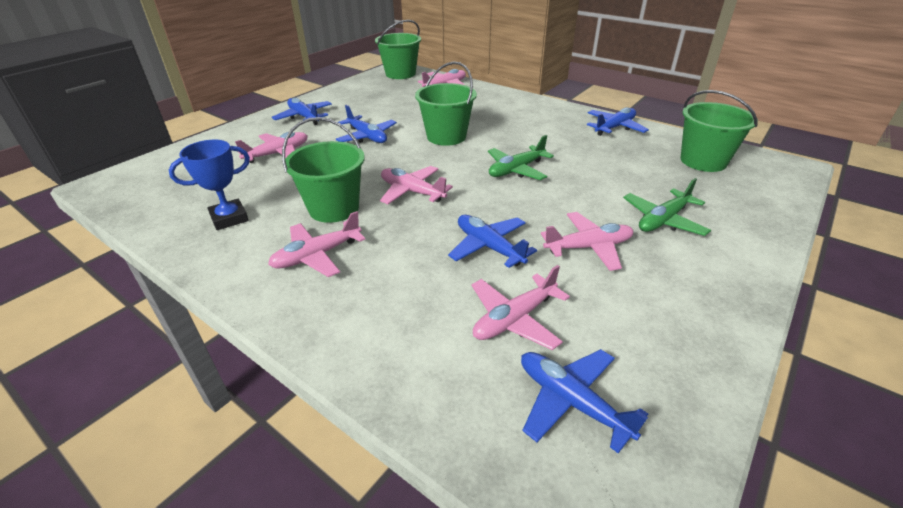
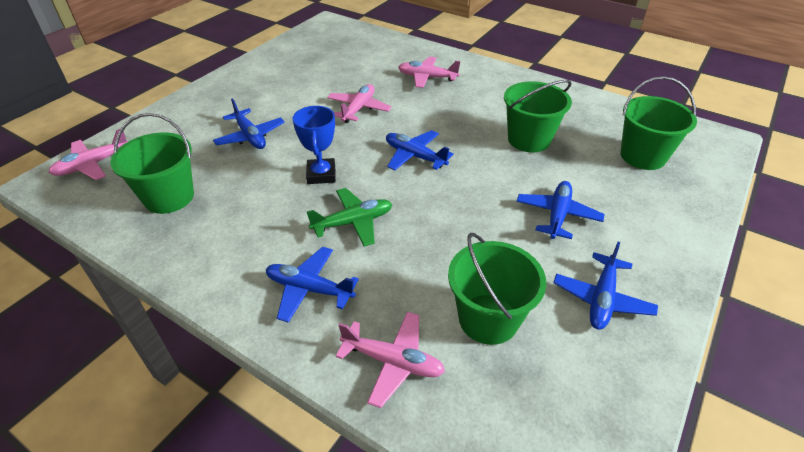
green plane: 2 -> 1
pink plane: 6 -> 4

